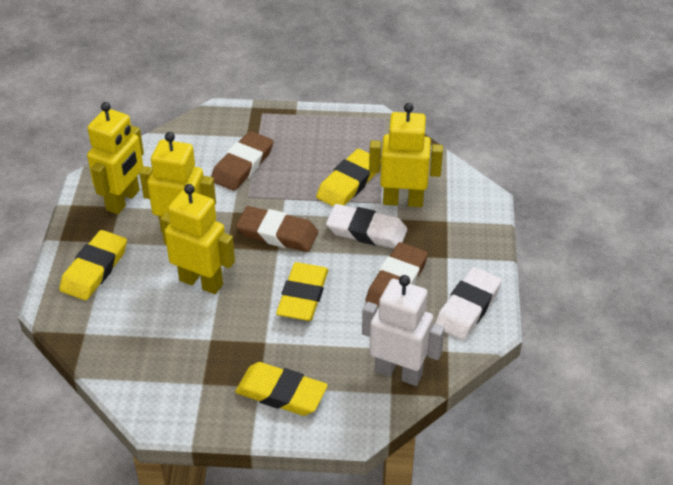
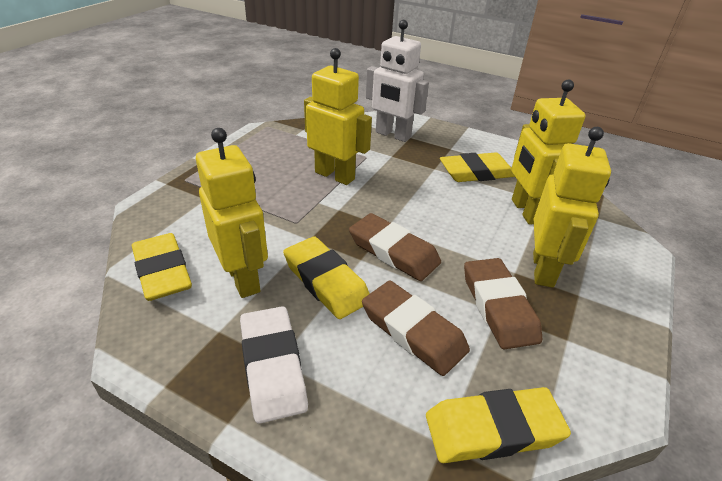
white eraser: 2 -> 1

